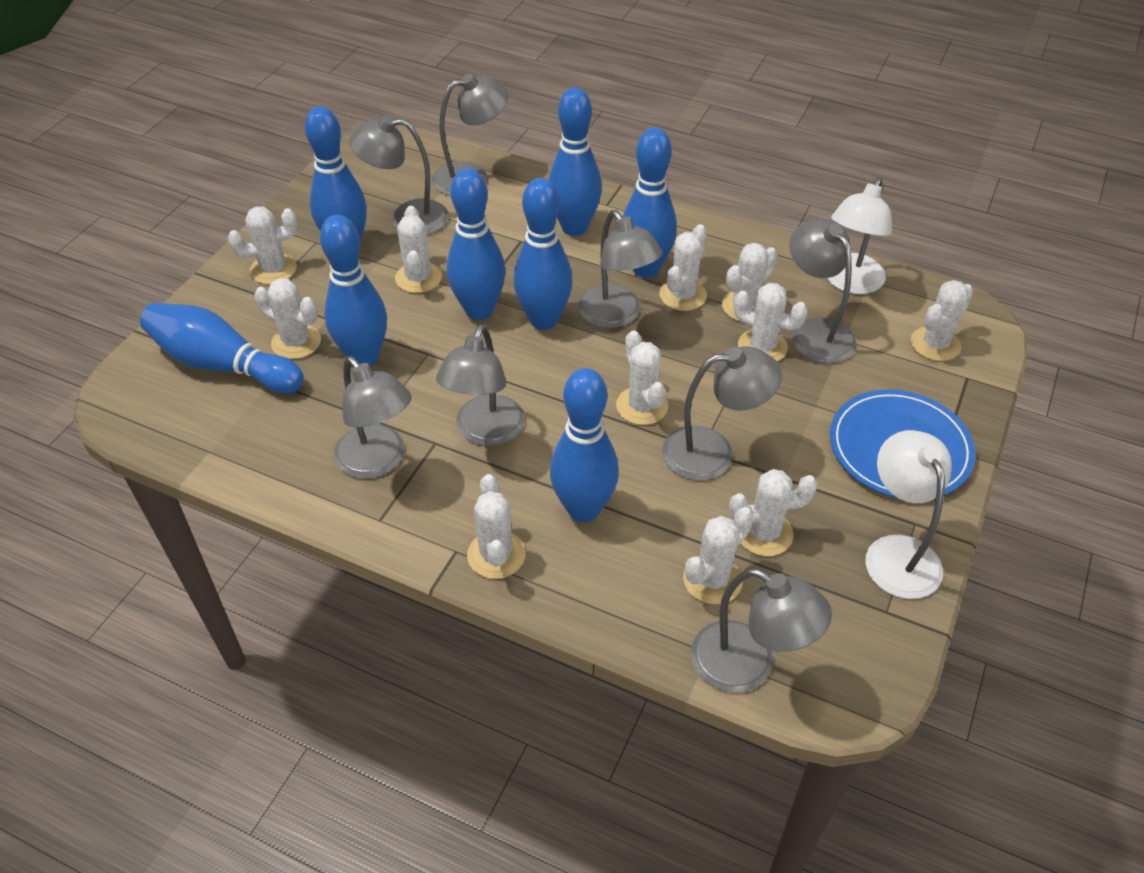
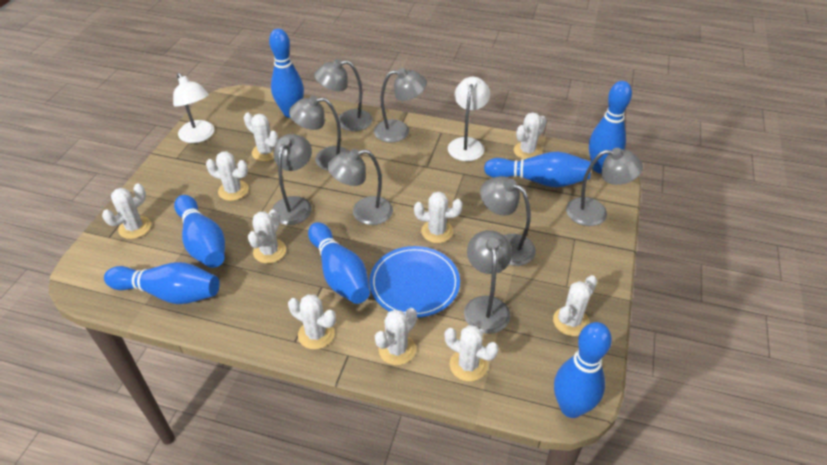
blue bowling pin: 8 -> 7
white cactus: 11 -> 10

